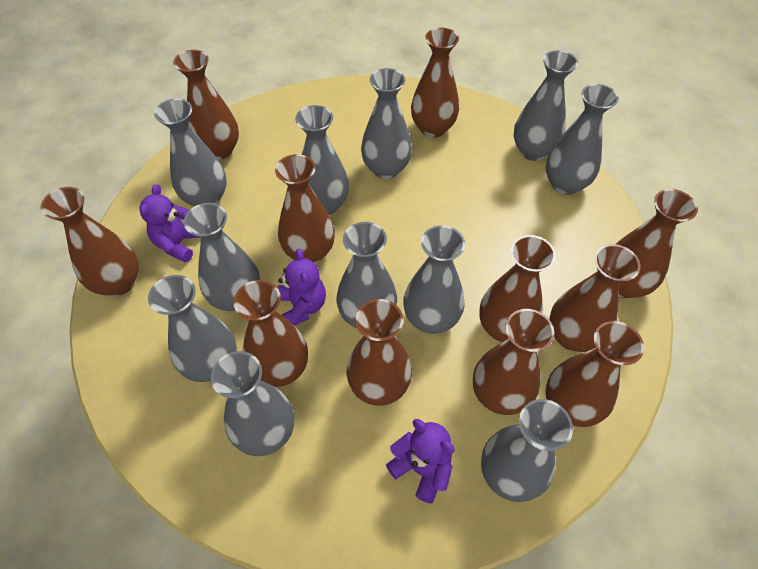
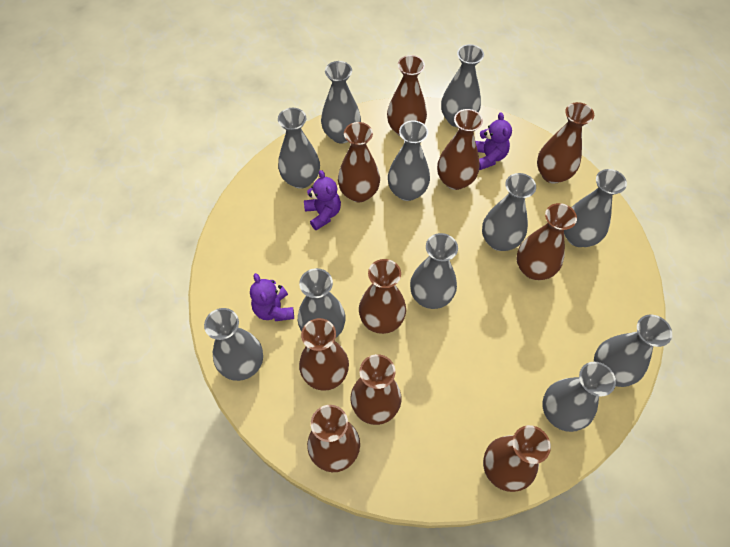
brown vase: 11 -> 10

